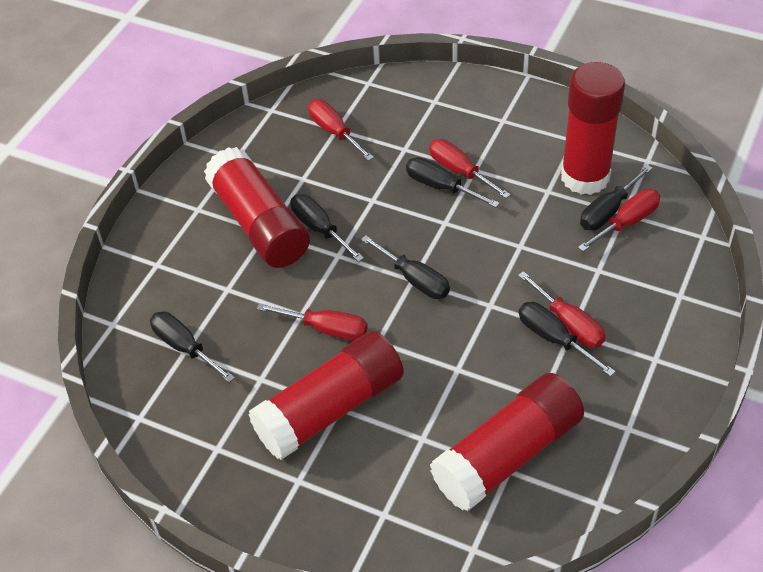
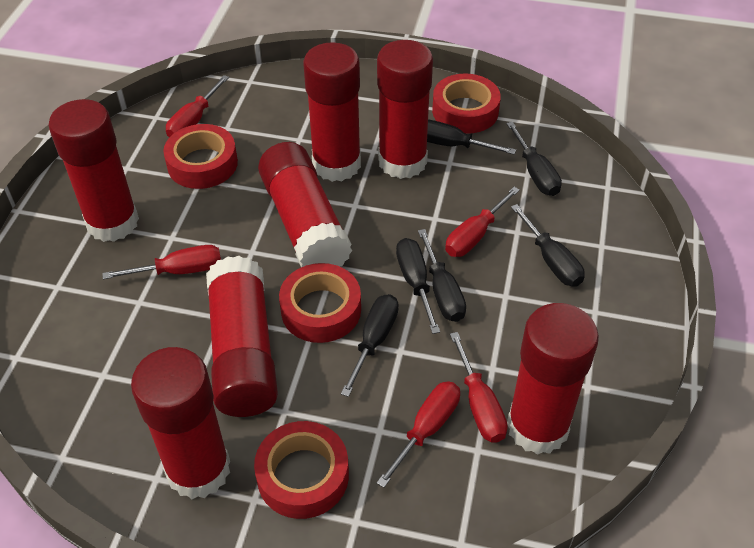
red glue stick: 4 -> 7
red tape: 0 -> 4

